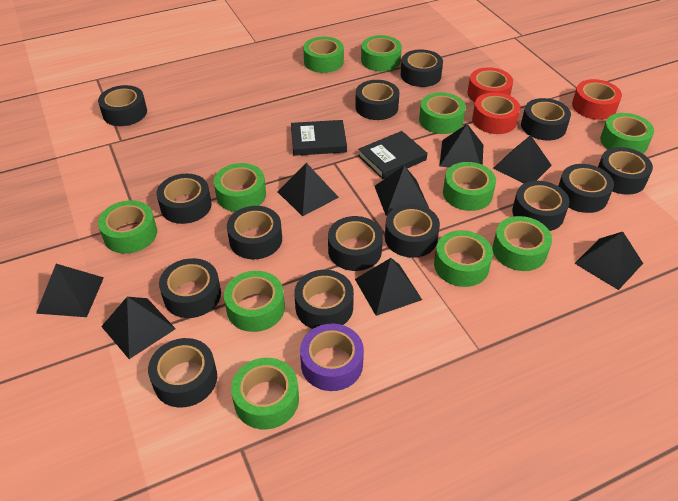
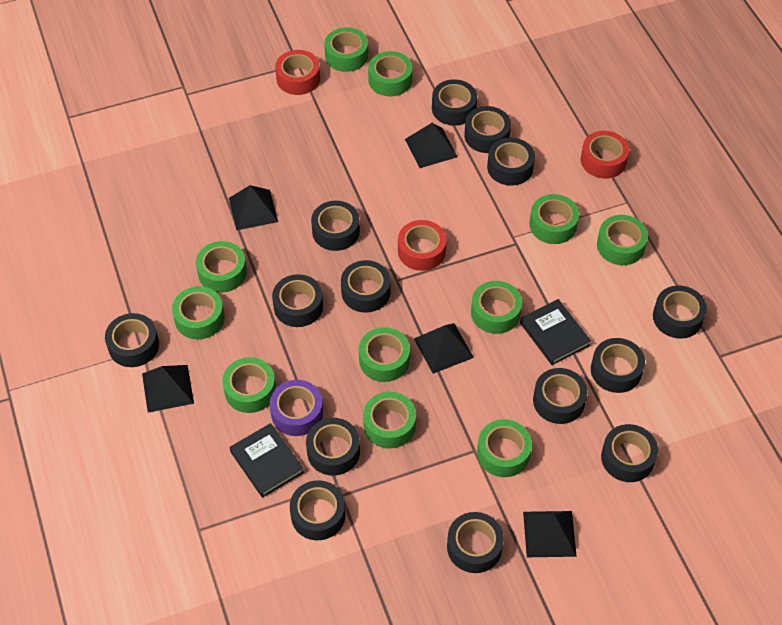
black pyramid: 8 -> 5

